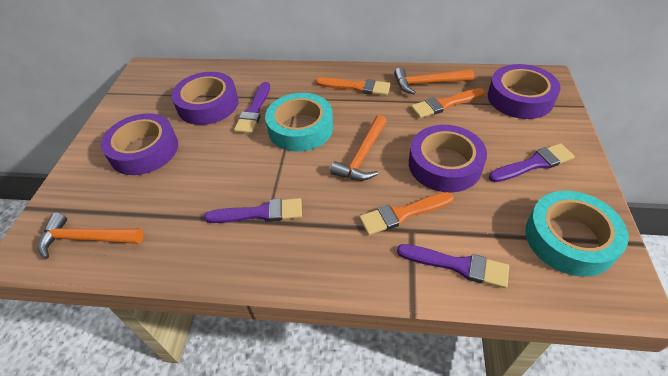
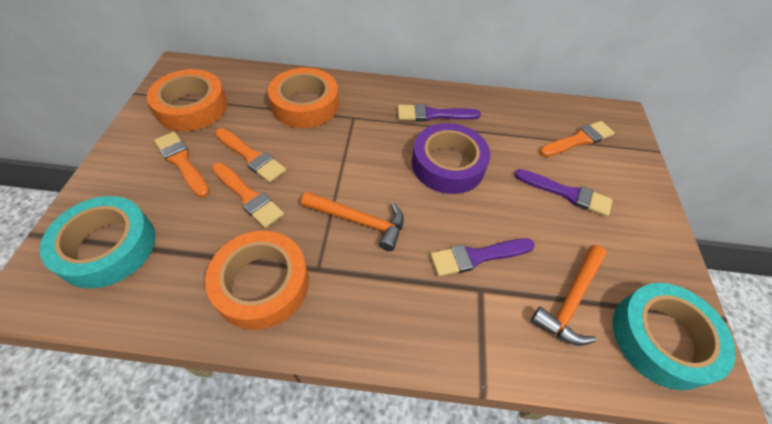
orange brush: 3 -> 4
orange hammer: 3 -> 2
orange tape: 0 -> 3
purple brush: 4 -> 3
purple tape: 4 -> 1

